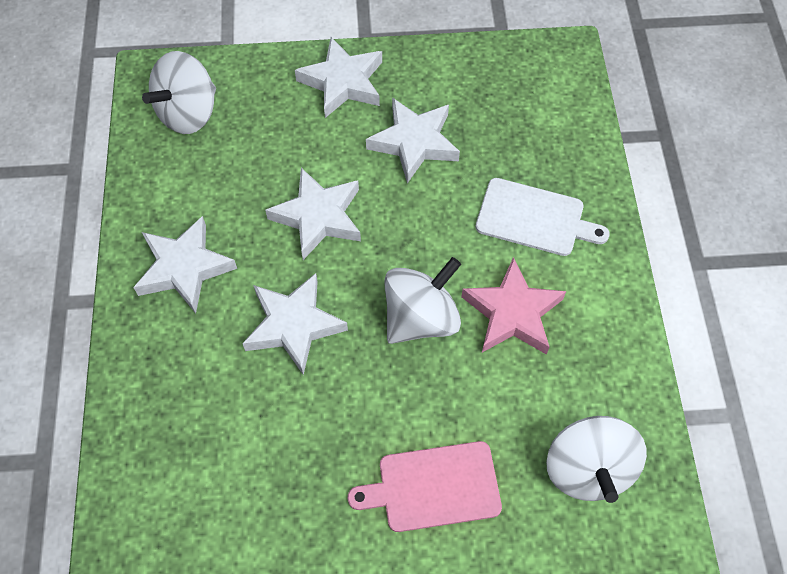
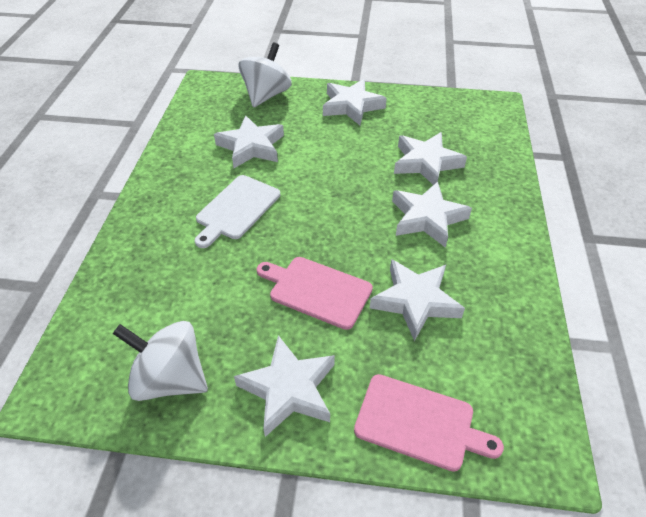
pink cutting board: 1 -> 2
pink star: 1 -> 0
white spinning top: 3 -> 2
white star: 5 -> 6

